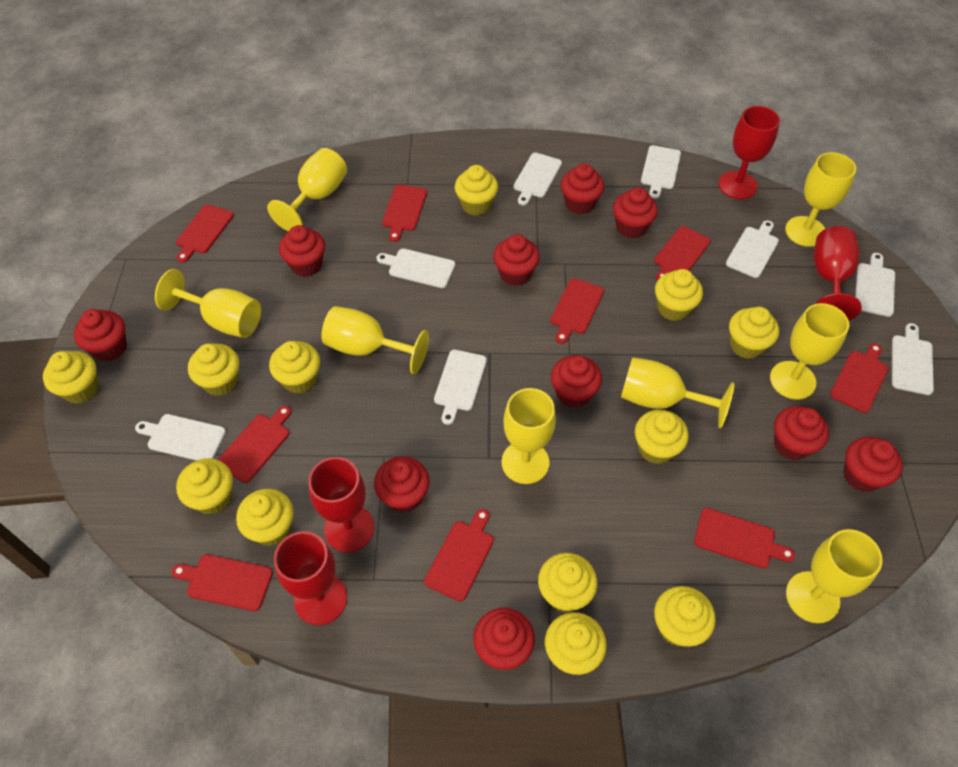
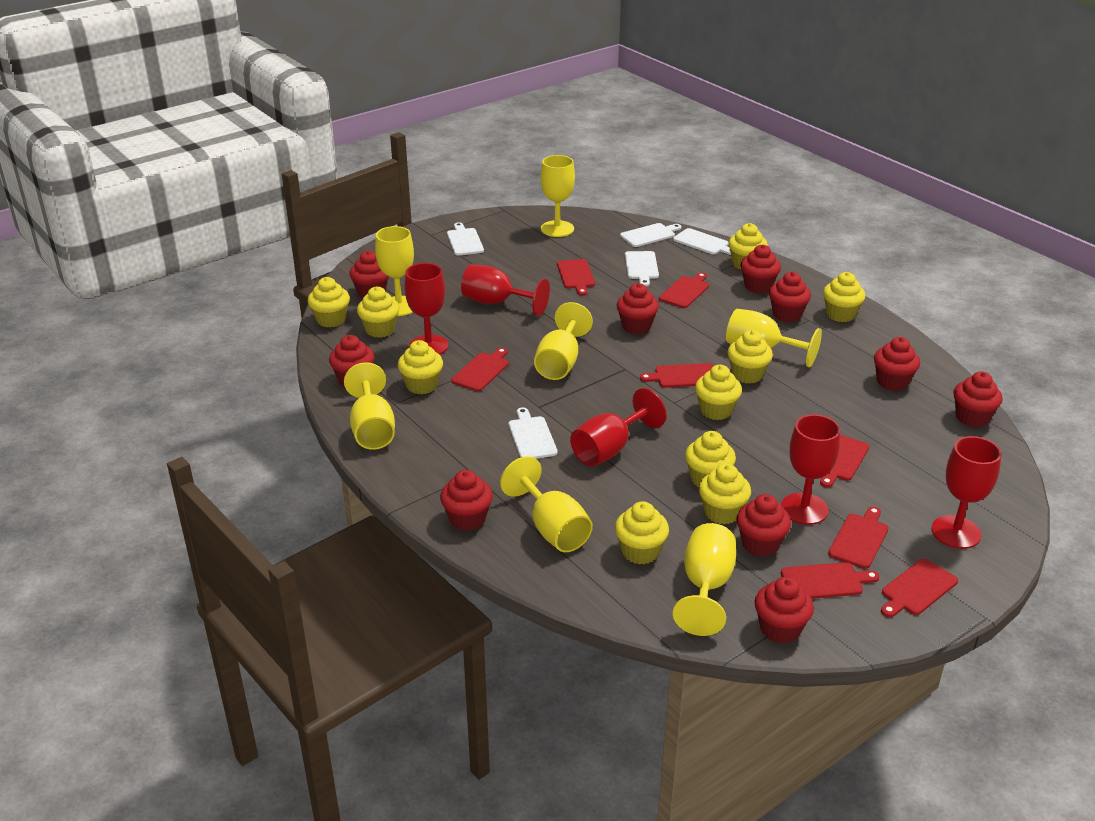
red cutting board: 9 -> 8
red goblet: 4 -> 5
white cutting board: 8 -> 5
yellow cupcake: 12 -> 10
yellow goblet: 8 -> 7

